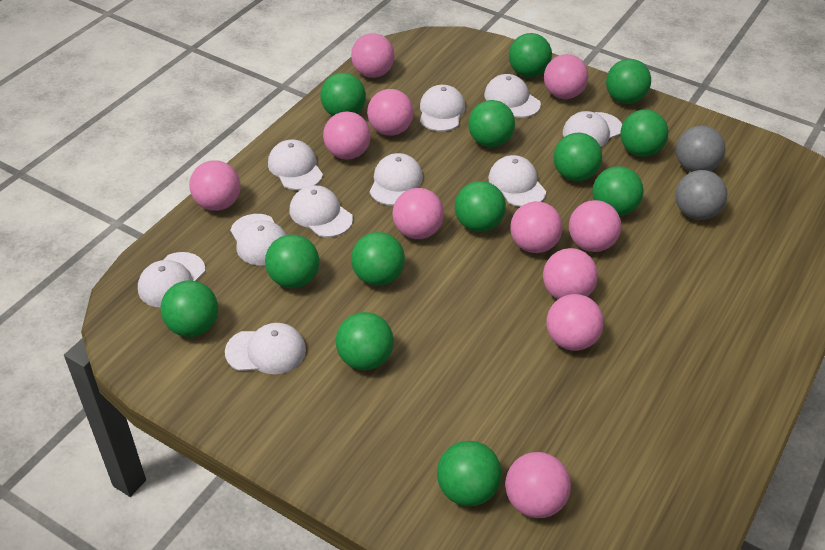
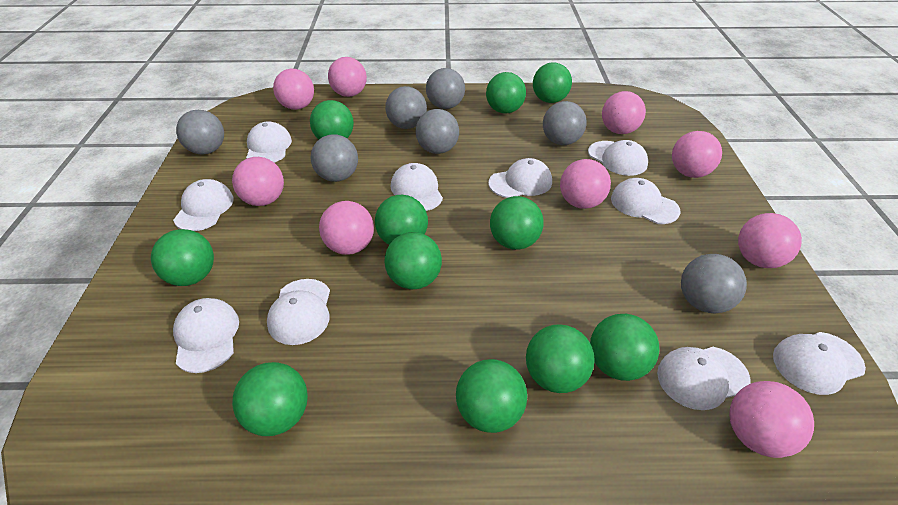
green ball: 13 -> 11
grey ball: 2 -> 7
pink ball: 11 -> 9

